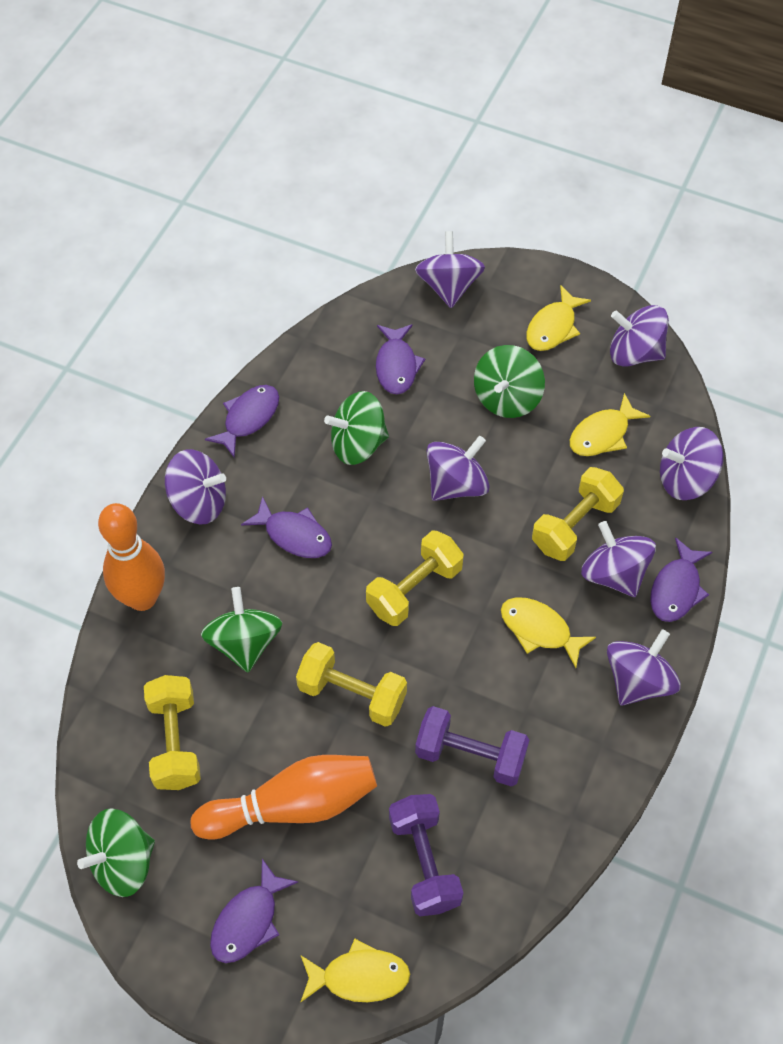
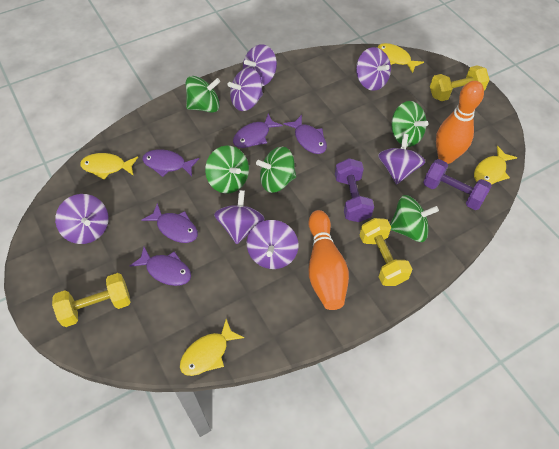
green spinning top: 4 -> 5
yellow dumbbell: 4 -> 3

